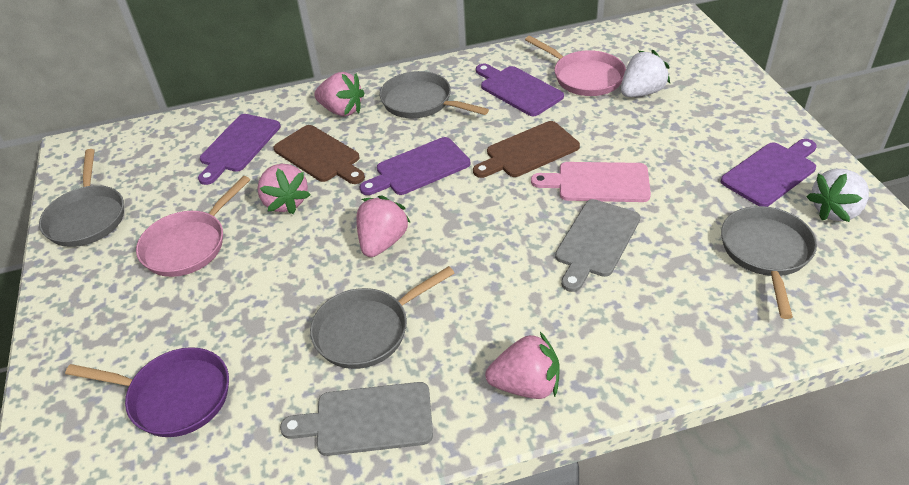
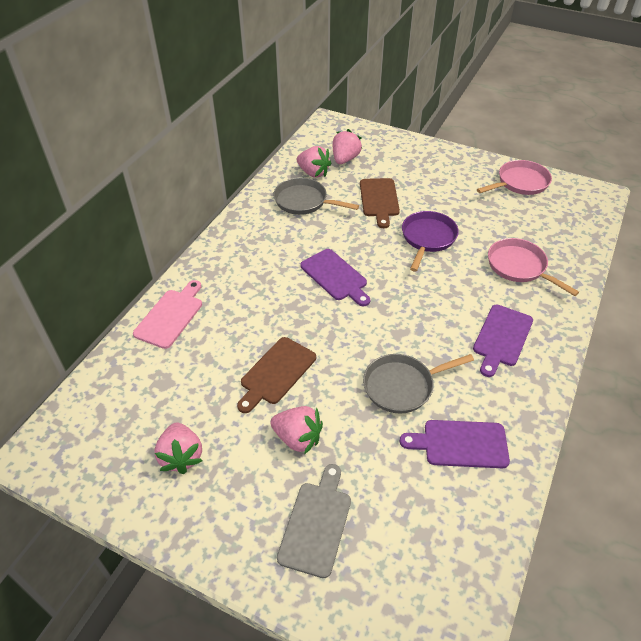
grey cutting board: 2 -> 1
grey pan: 4 -> 2
purple cutting board: 4 -> 3
white strawberry: 2 -> 0

